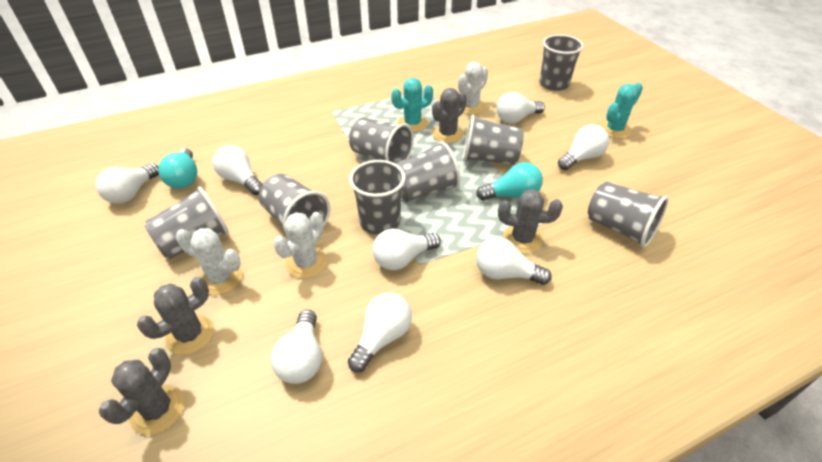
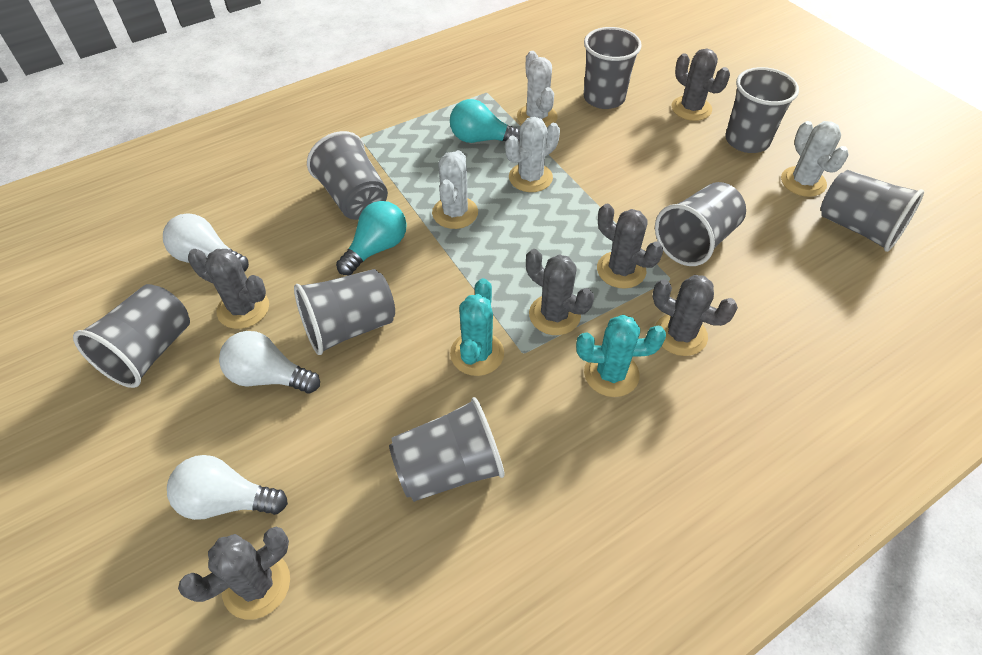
grey cactus: 4 -> 6
white cactus: 3 -> 4
white light bulb: 8 -> 3

